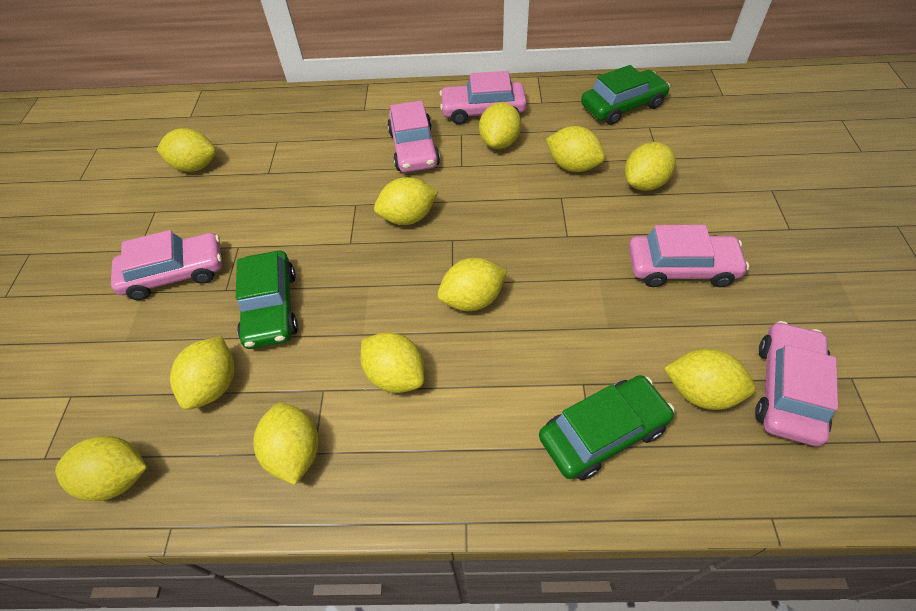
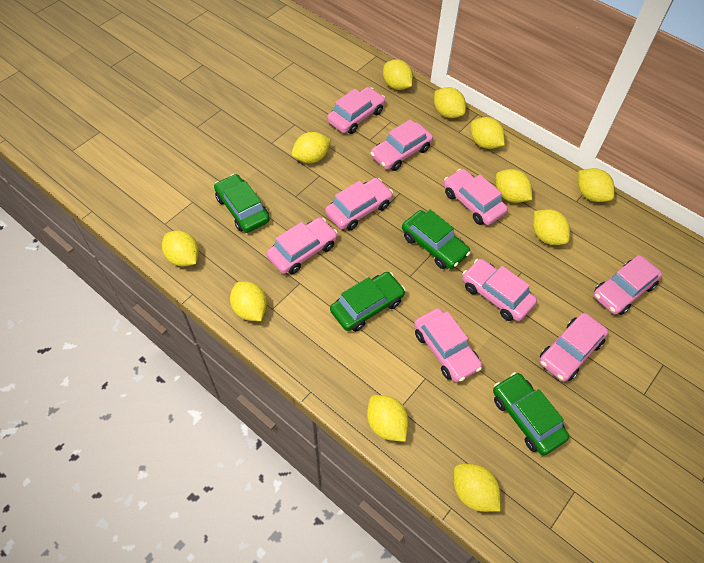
green car: 3 -> 4
pink car: 5 -> 9

